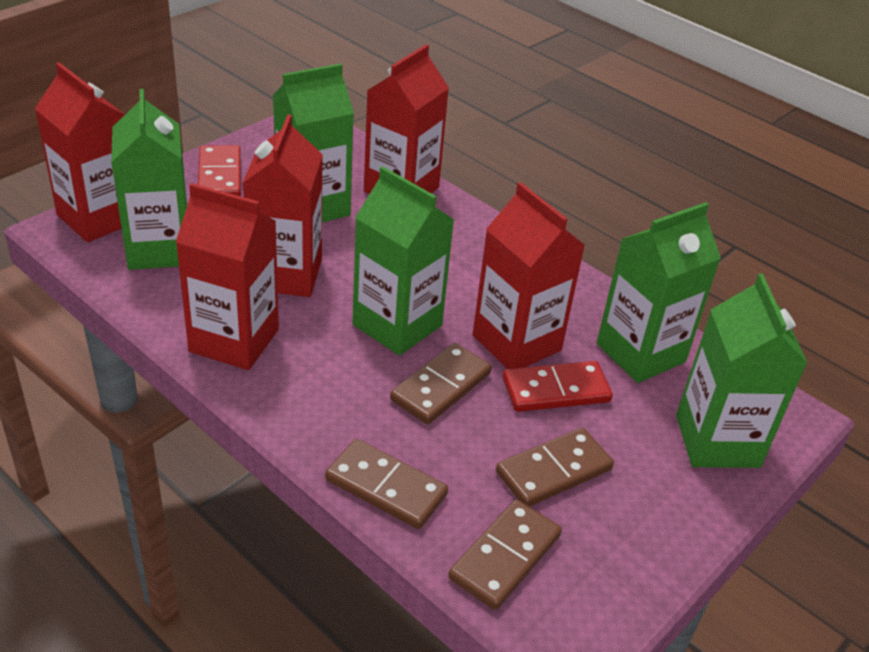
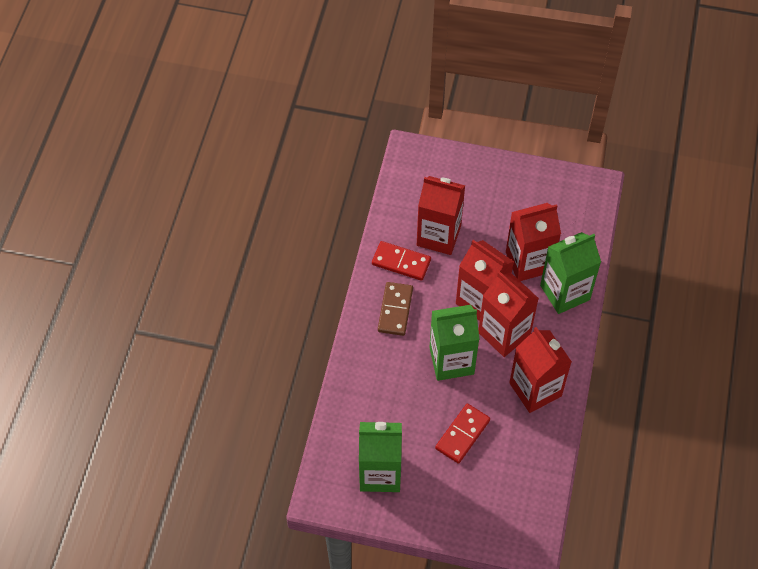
brown domino: 4 -> 1
green carton: 5 -> 3

